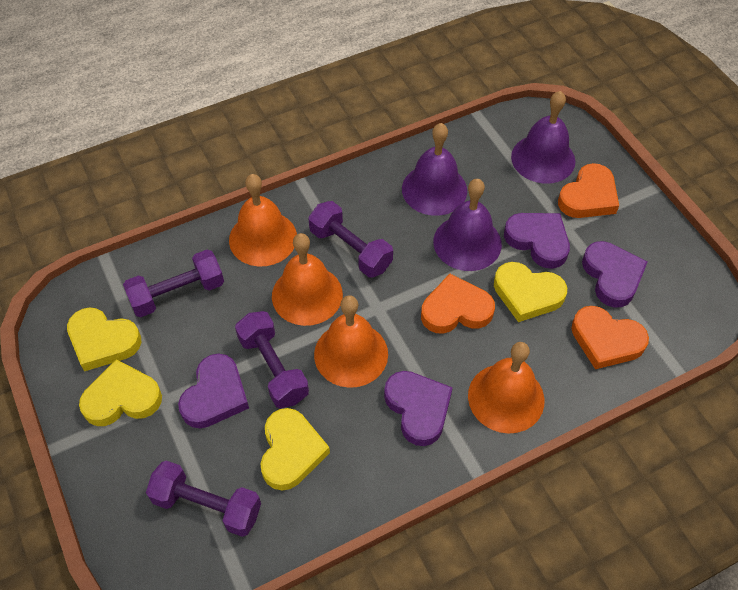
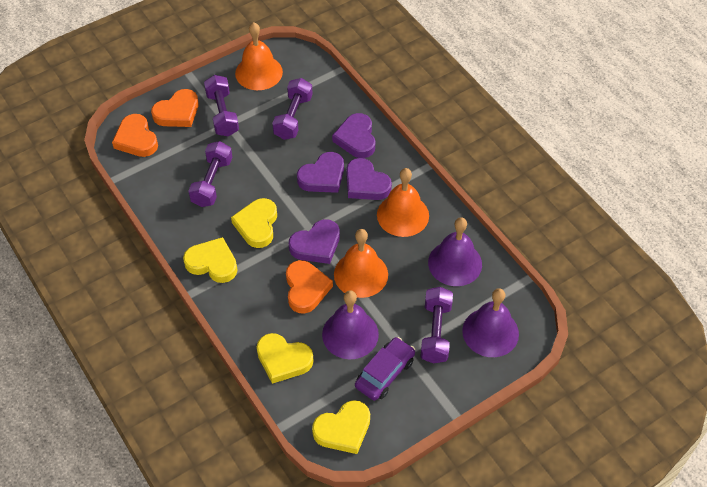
orange bell: 4 -> 3
purple car: 0 -> 1

